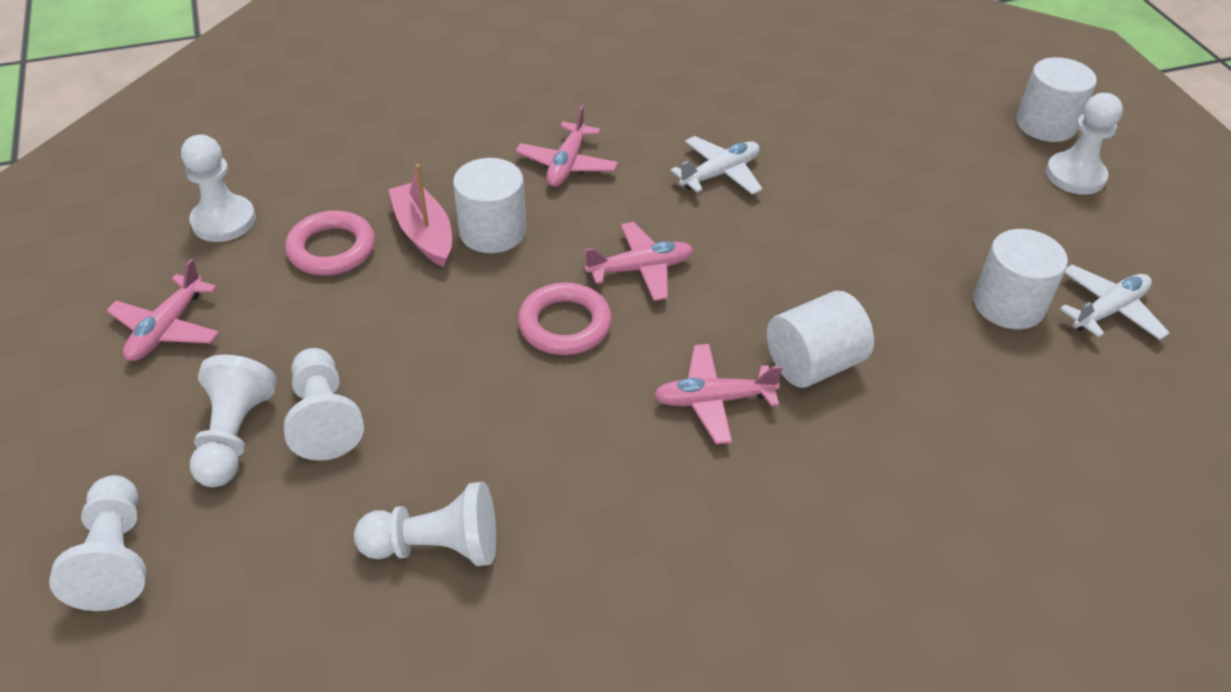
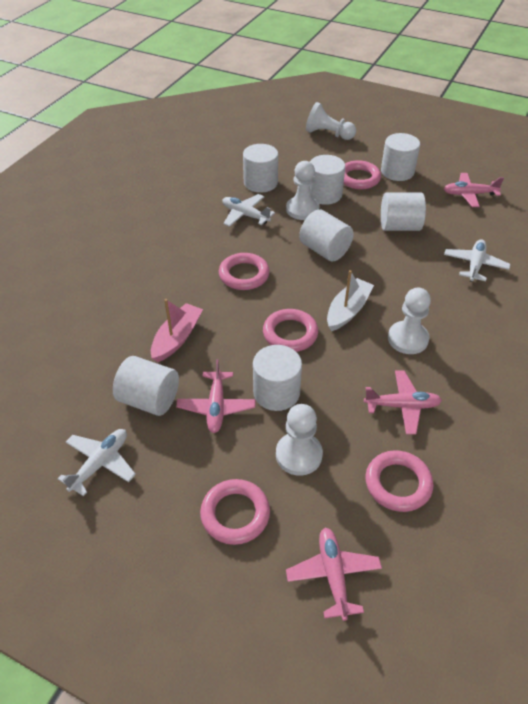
pink ring: 2 -> 5
white boat: 0 -> 1
white cylinder: 4 -> 7
white pawn: 6 -> 4
white plane: 2 -> 3

